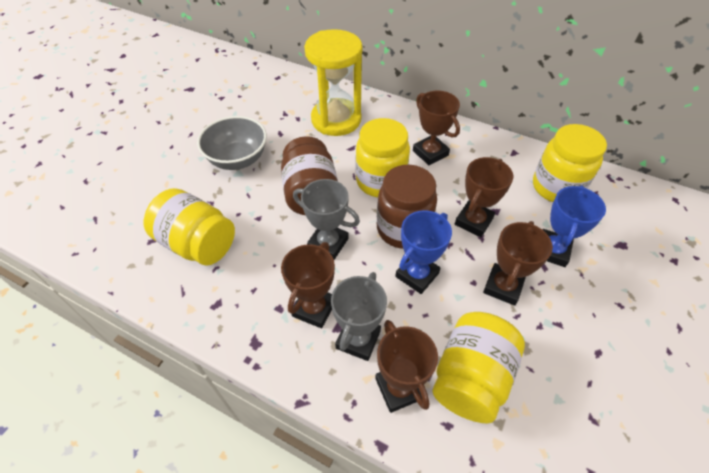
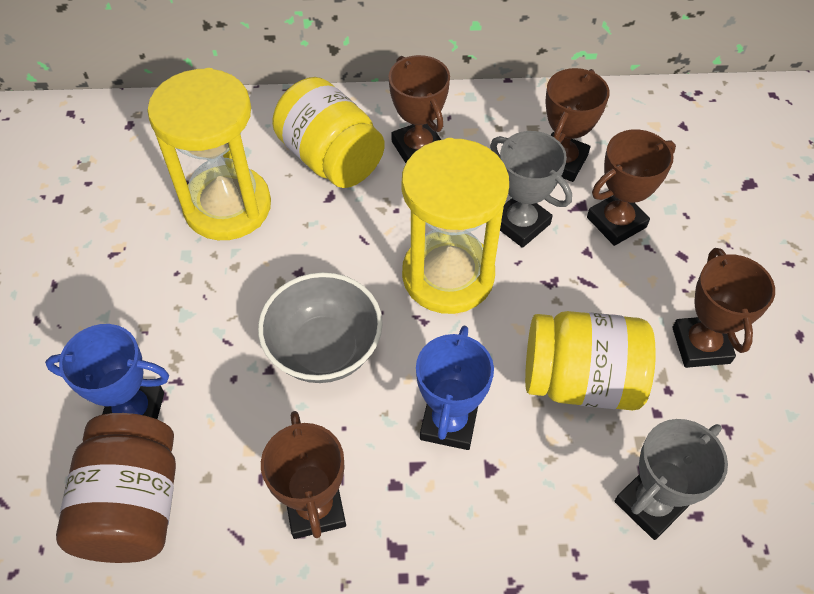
brown jar: 2 -> 1
yellow hourglass: 1 -> 2
yellow jar: 4 -> 2

